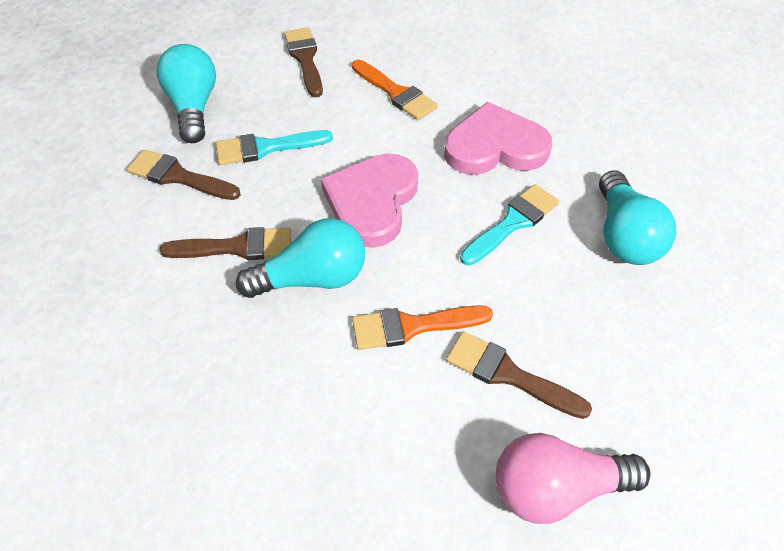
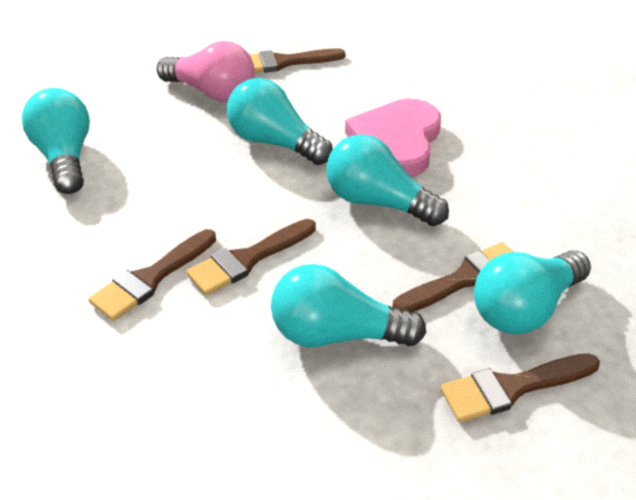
brown brush: 4 -> 5
orange brush: 2 -> 0
pink heart: 2 -> 1
turquoise brush: 2 -> 0
turquoise light bulb: 3 -> 5

